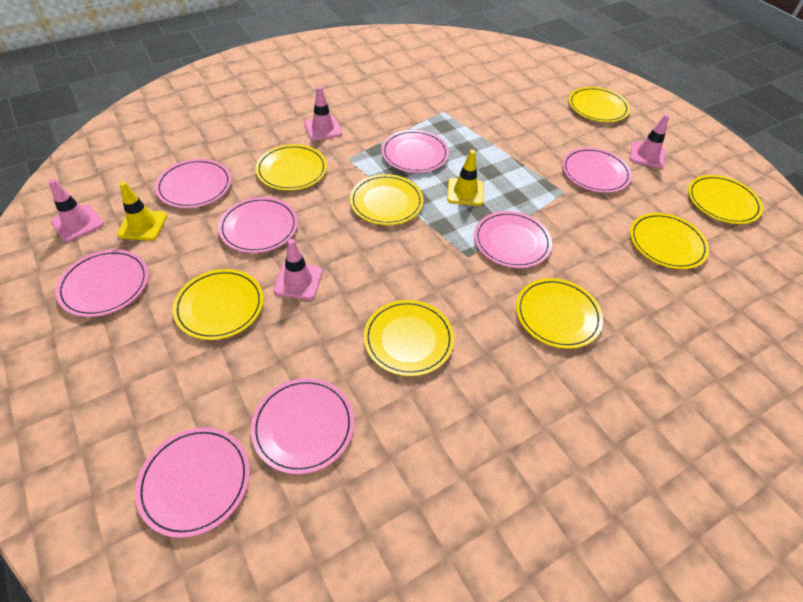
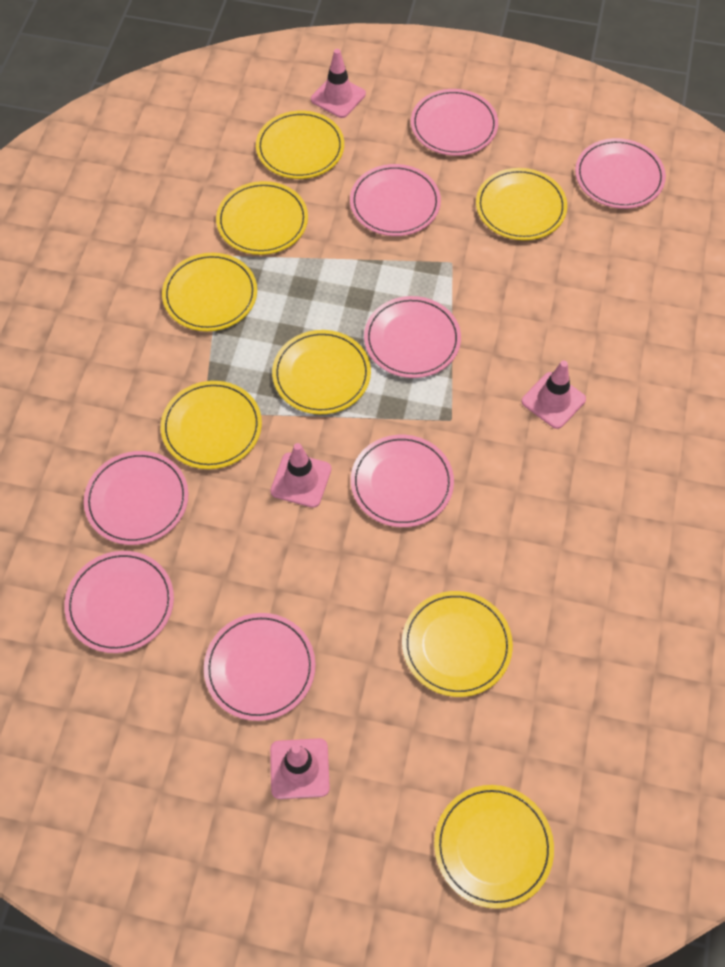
yellow traffic cone: 2 -> 0

